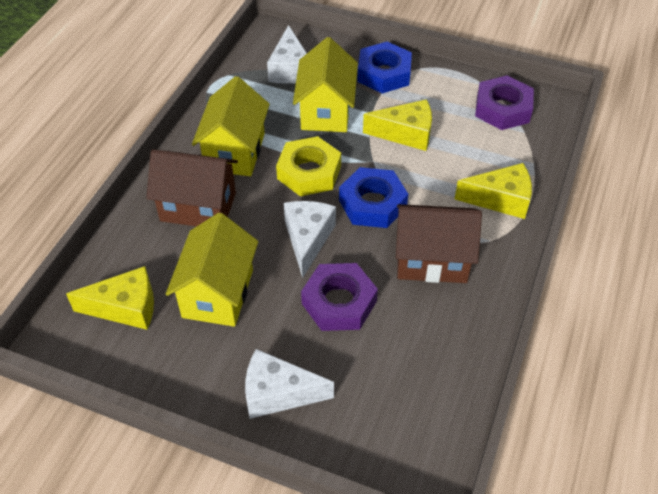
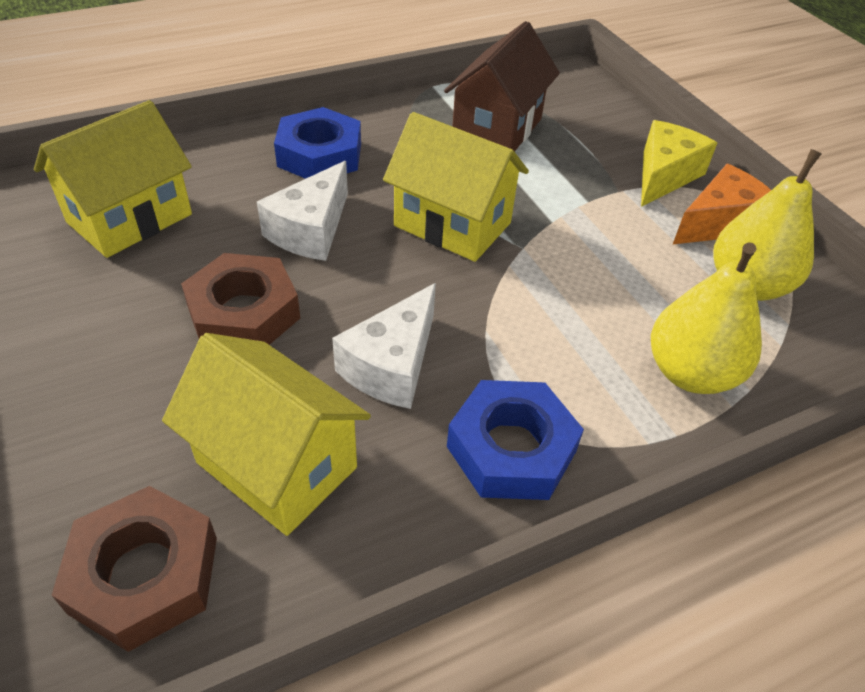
brown house: 2 -> 1
brown nut: 0 -> 2
orange cheese: 0 -> 1
purple nut: 2 -> 0
white cheese: 3 -> 2
yellow cheese: 3 -> 1
yellow nut: 1 -> 0
yellow pear: 0 -> 2

